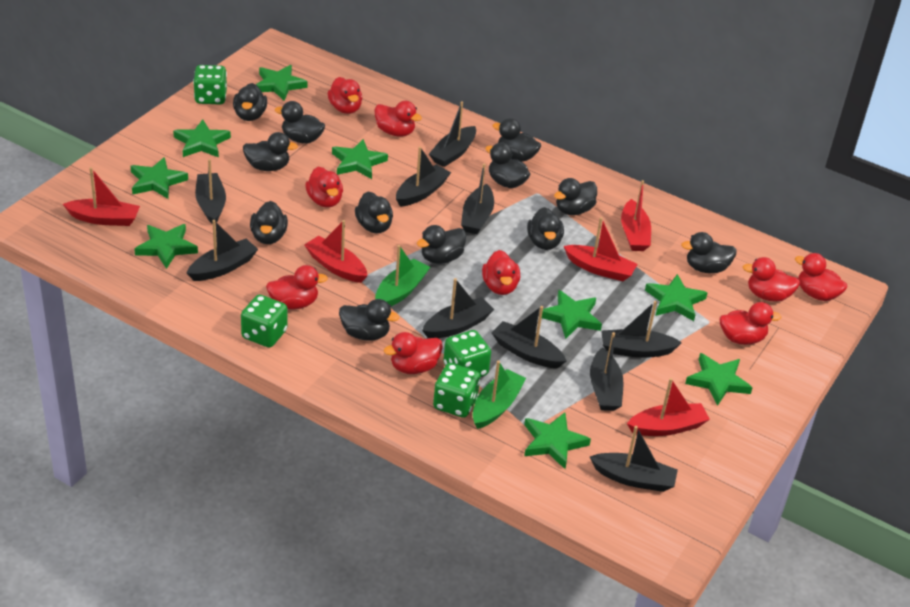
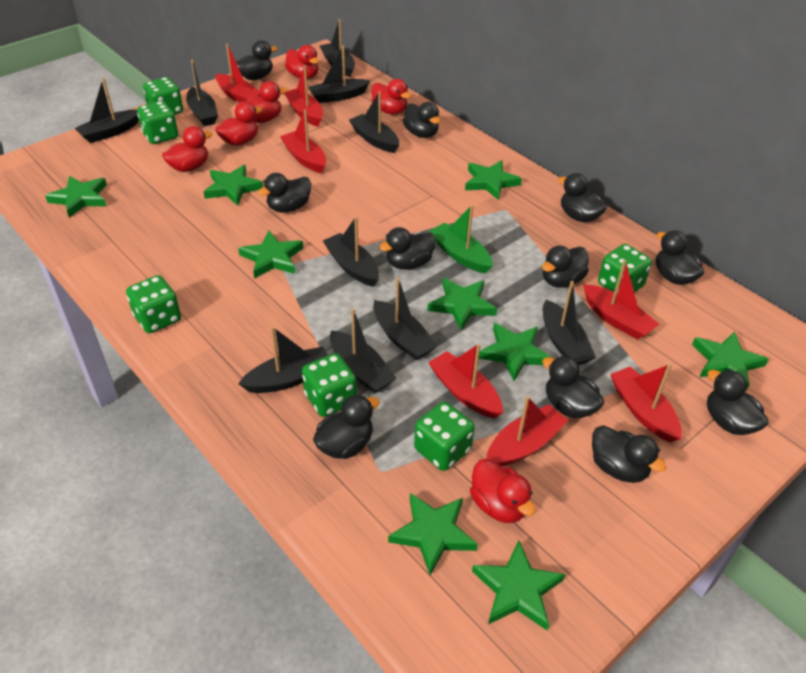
black duck: 12 -> 11
green boat: 2 -> 1
green dice: 4 -> 6
red boat: 5 -> 7
red duck: 9 -> 6

